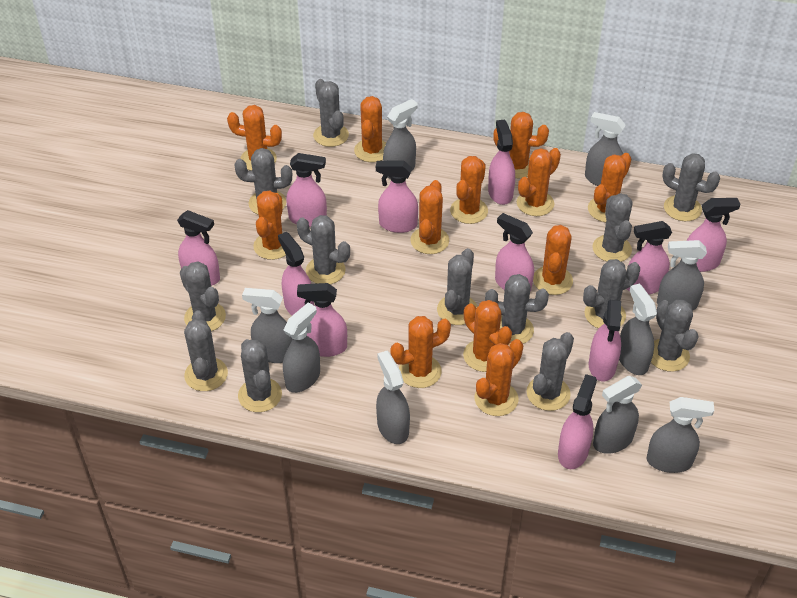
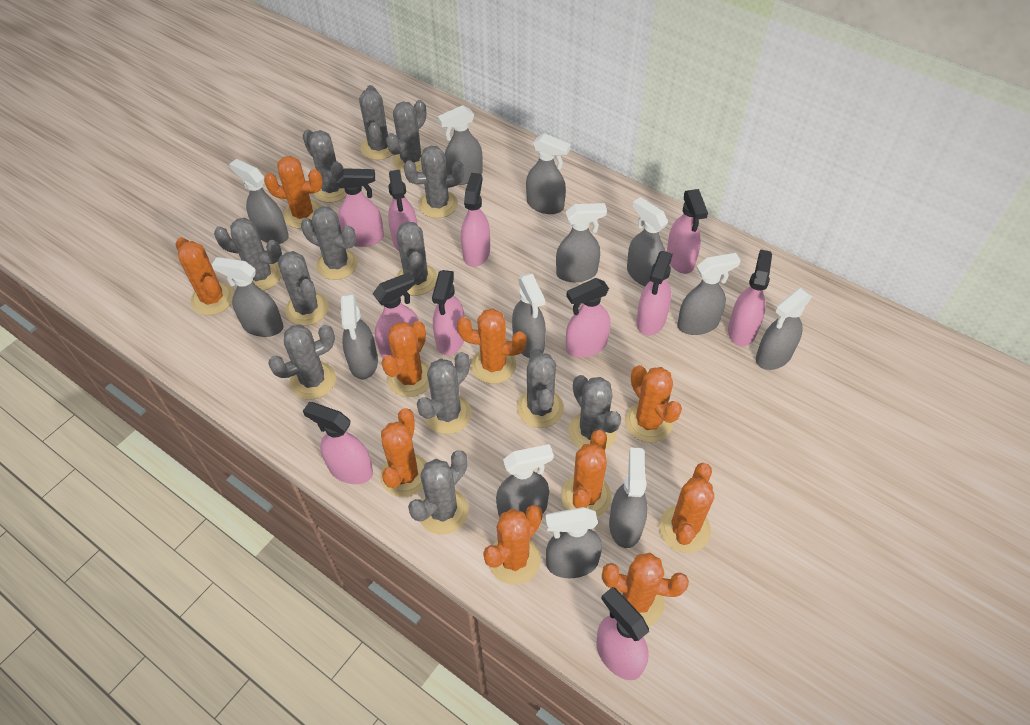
grey spray bottle: 9 -> 13
orange cactus: 12 -> 10

